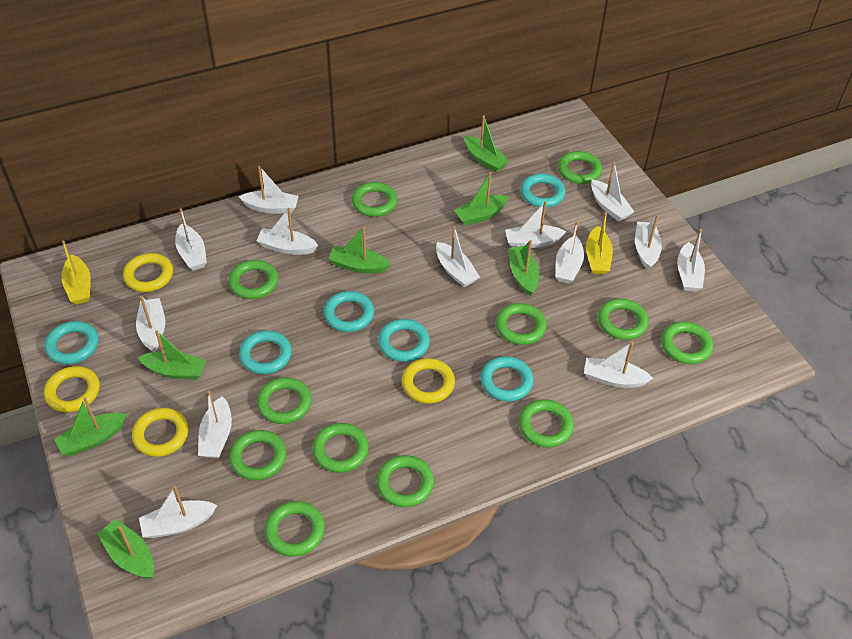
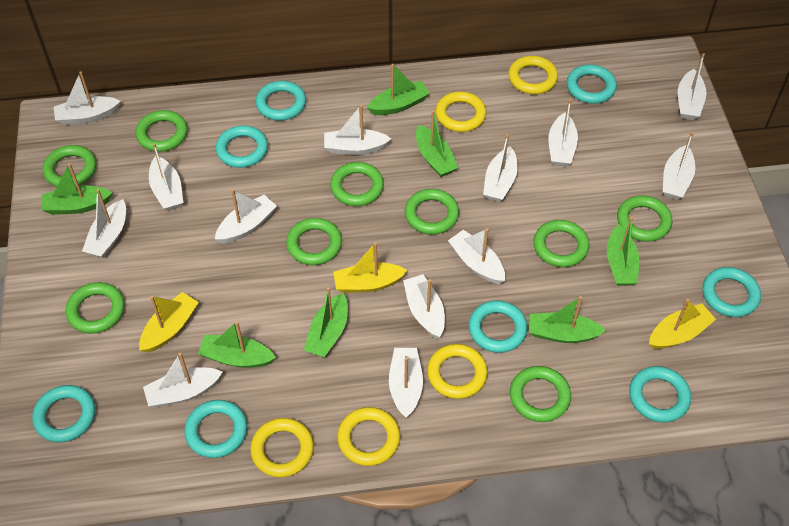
green ring: 12 -> 9
turquoise ring: 6 -> 8
yellow boat: 2 -> 3
yellow ring: 4 -> 5

